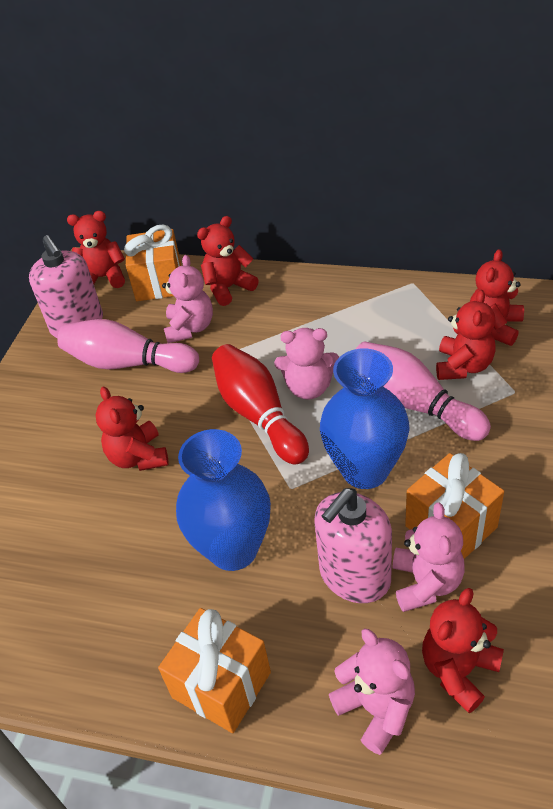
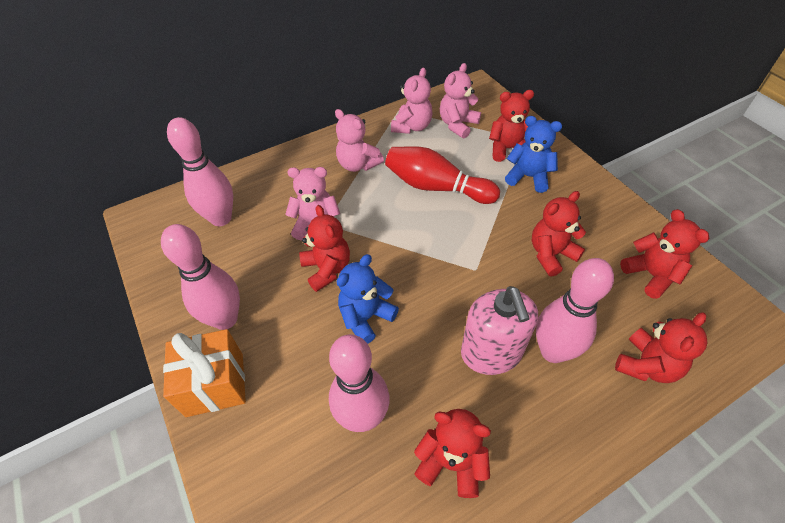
blue teddy bear: 0 -> 2
blue vase: 2 -> 0
orange gift: 3 -> 1
pink bowling pin: 2 -> 4
pink soap dispenser: 2 -> 1

